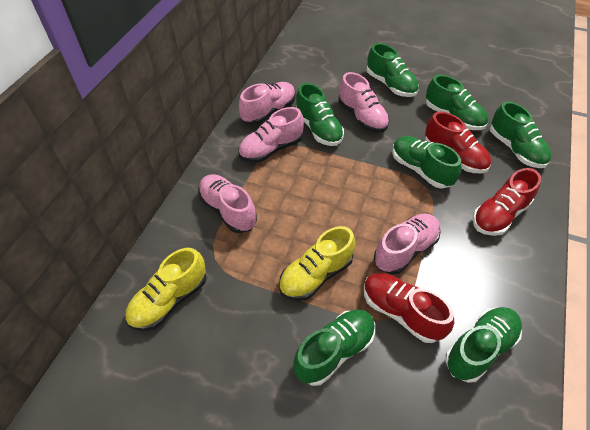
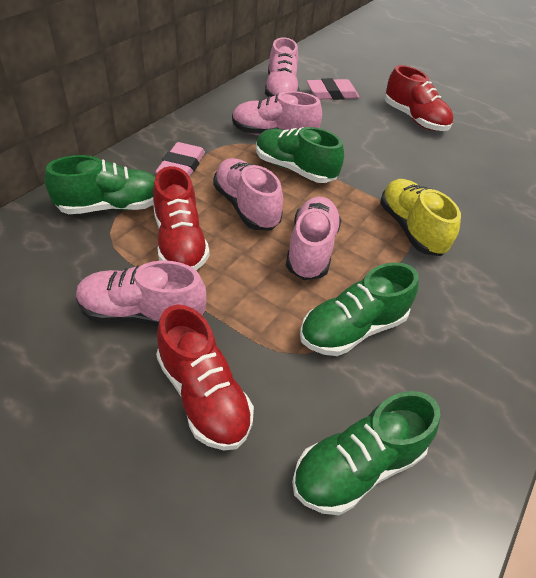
green shoe: 7 -> 4
pink eraser: 0 -> 2
yellow shoe: 2 -> 1

